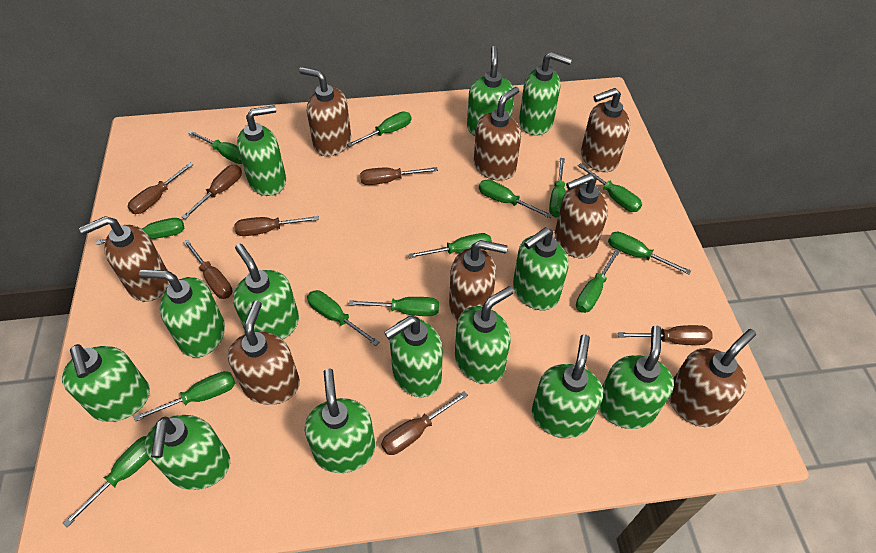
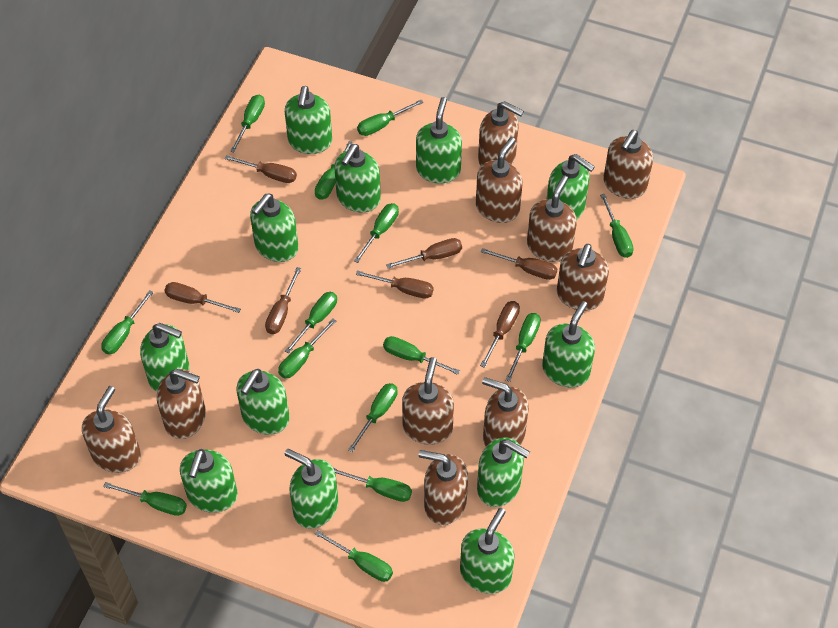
brown soap dispenser: 8 -> 10
green screwdriver: 13 -> 14
green soap dispenser: 13 -> 12

